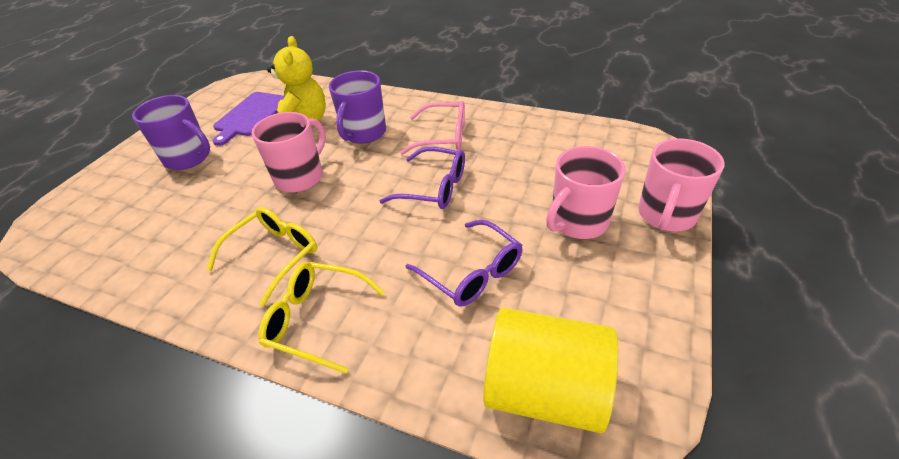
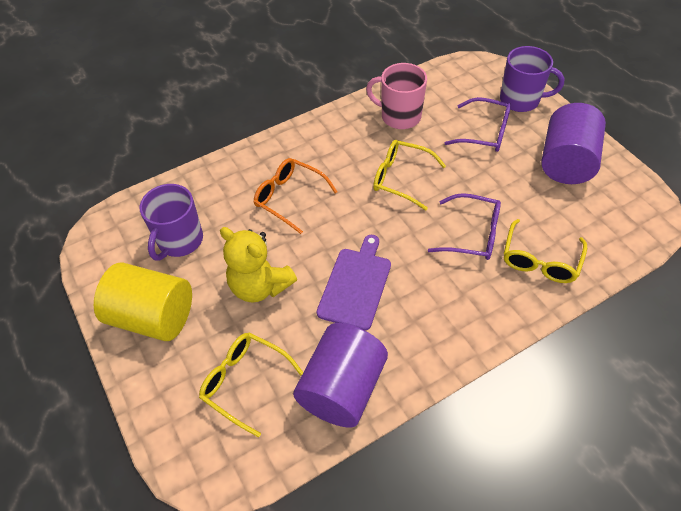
orange glasses: 0 -> 1
pink glasses: 1 -> 0
pink mug: 3 -> 1
purple cylinder: 0 -> 2
yellow glasses: 2 -> 3

